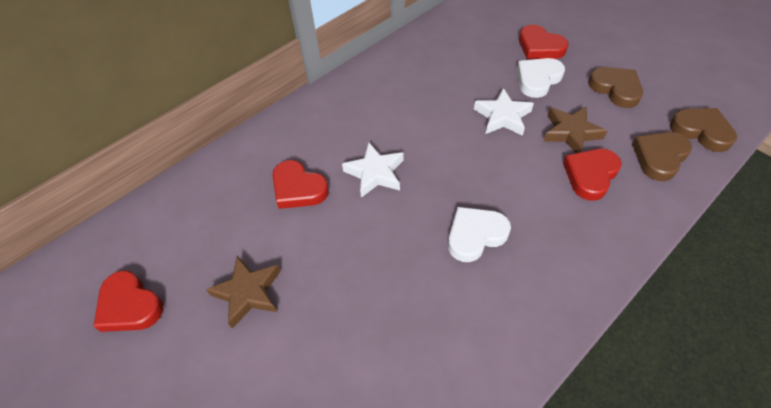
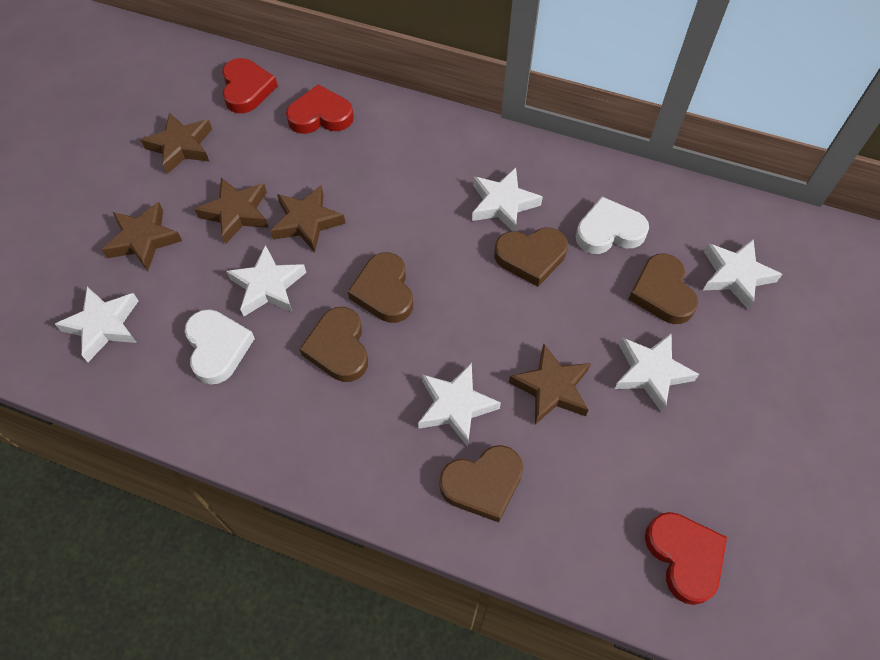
brown heart: 3 -> 5
brown star: 2 -> 5
red heart: 4 -> 3
white star: 2 -> 6

